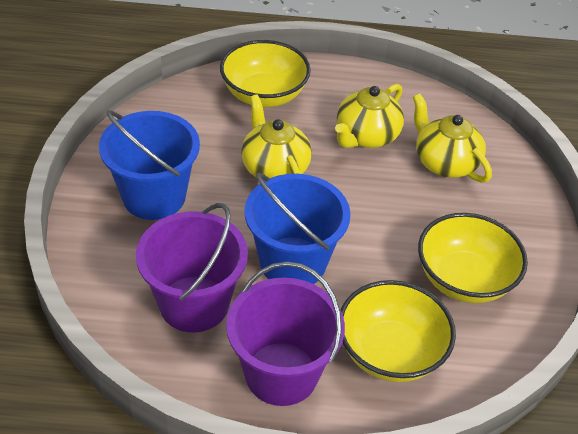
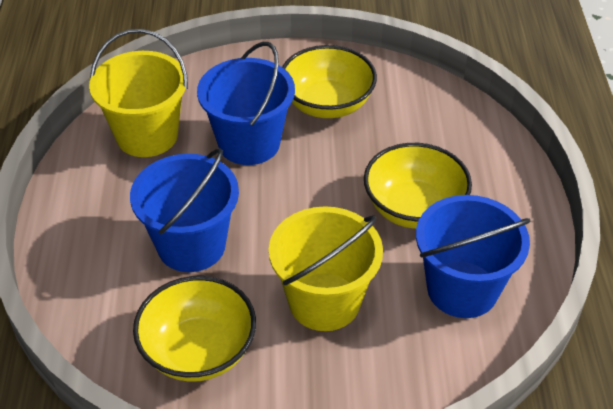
blue bucket: 2 -> 3
purple bucket: 2 -> 0
yellow bucket: 0 -> 2
yellow teapot: 3 -> 0

